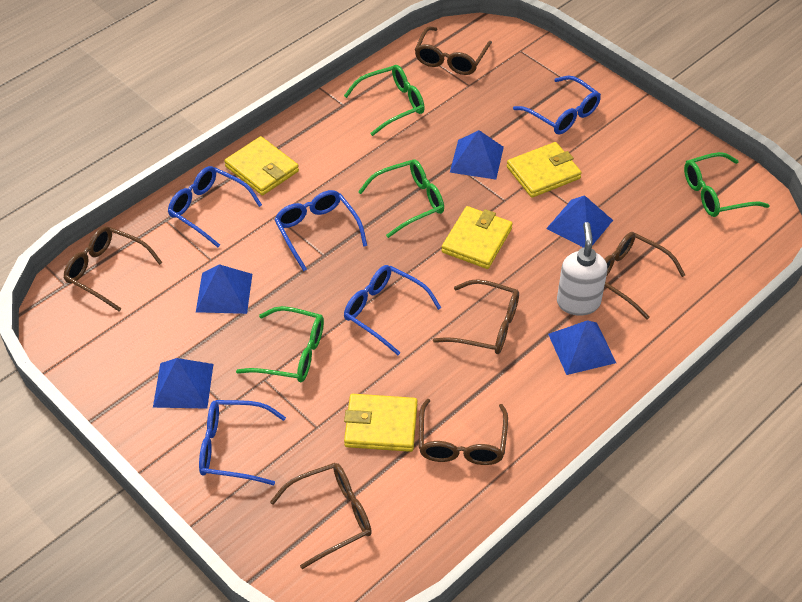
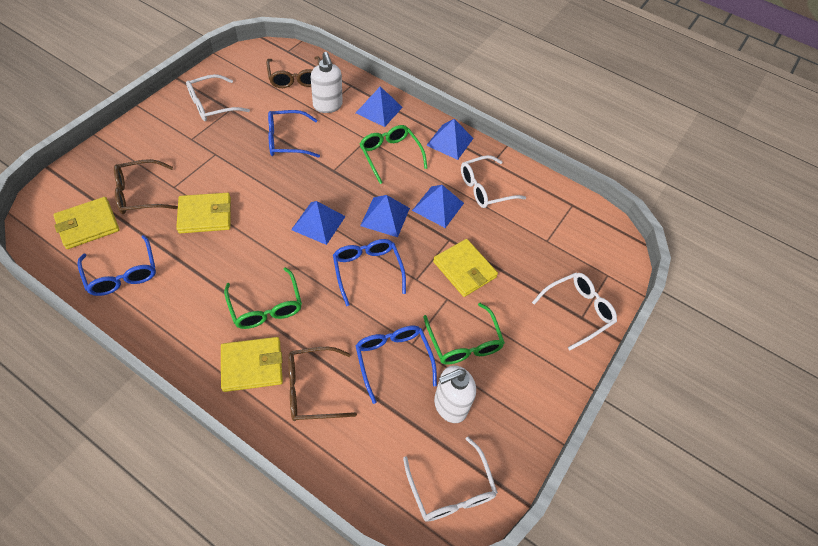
blue glasses: 5 -> 4
brown glasses: 6 -> 3
green glasses: 4 -> 3
white glasses: 0 -> 4
white soap dispenser: 1 -> 2

